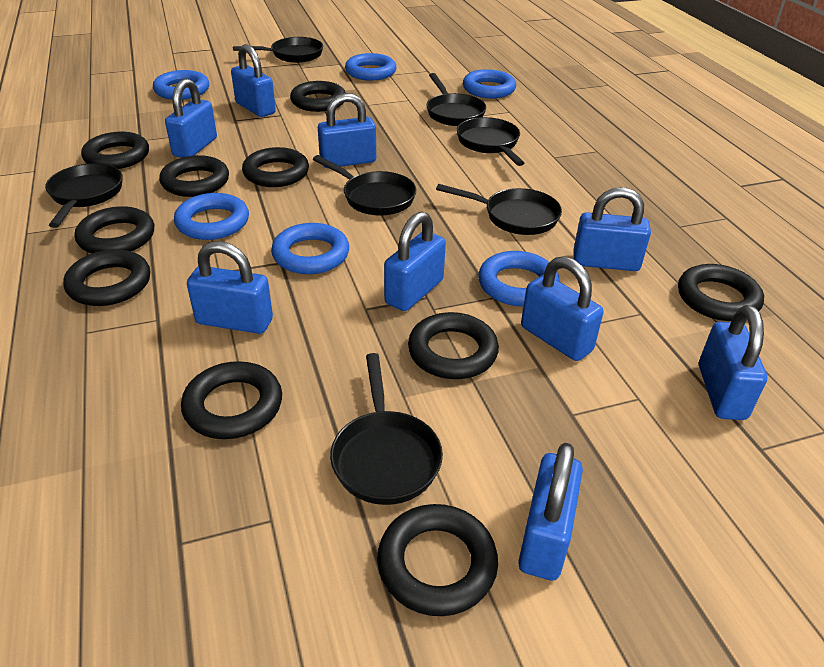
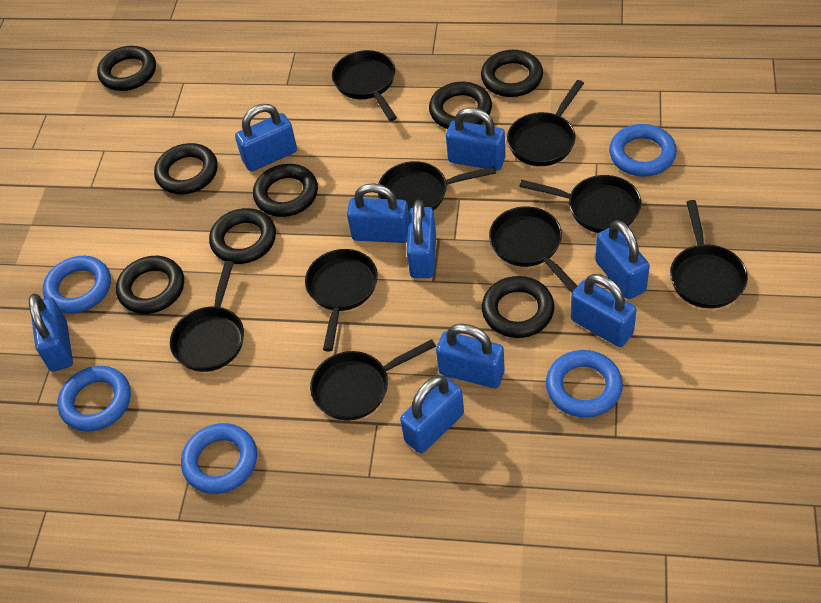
black pan: 7 -> 9
black ring: 10 -> 8
blue ring: 6 -> 5

